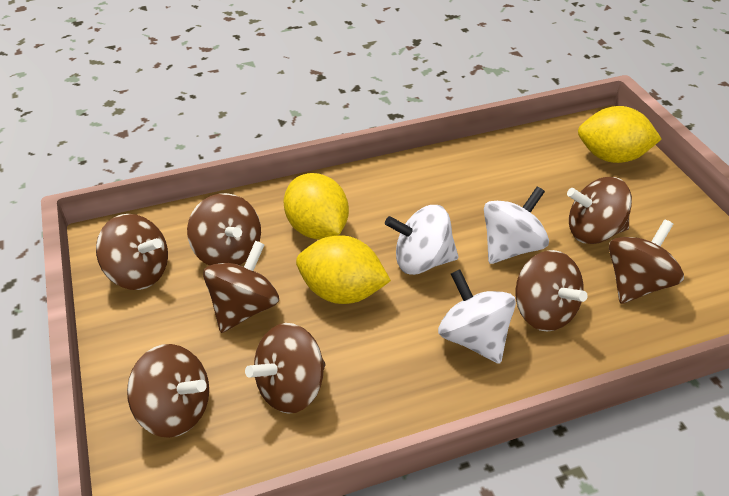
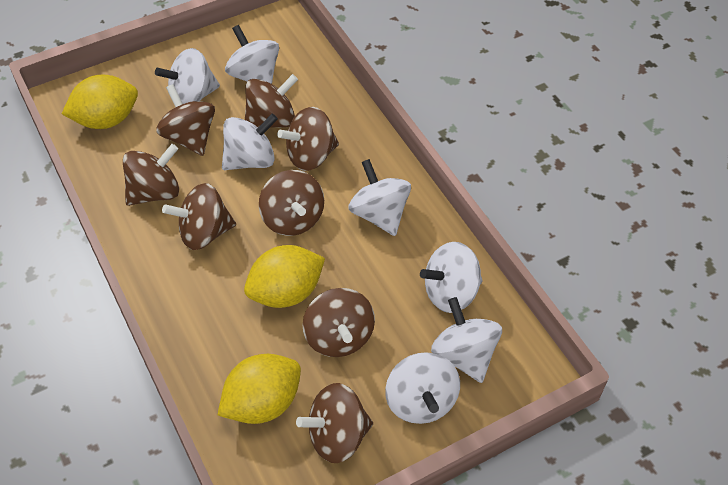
white spinning top: 3 -> 7

